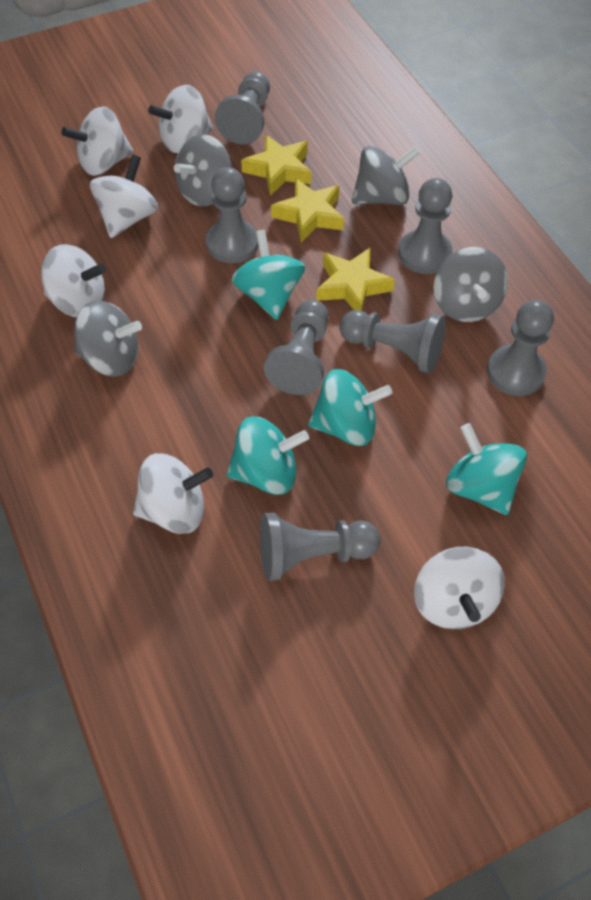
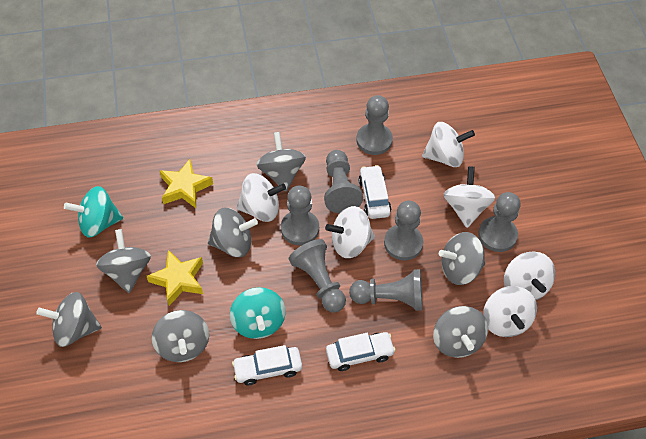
grey spinning top: 4 -> 7
turquoise spinning top: 4 -> 2
white car: 0 -> 3
yellow star: 3 -> 2

